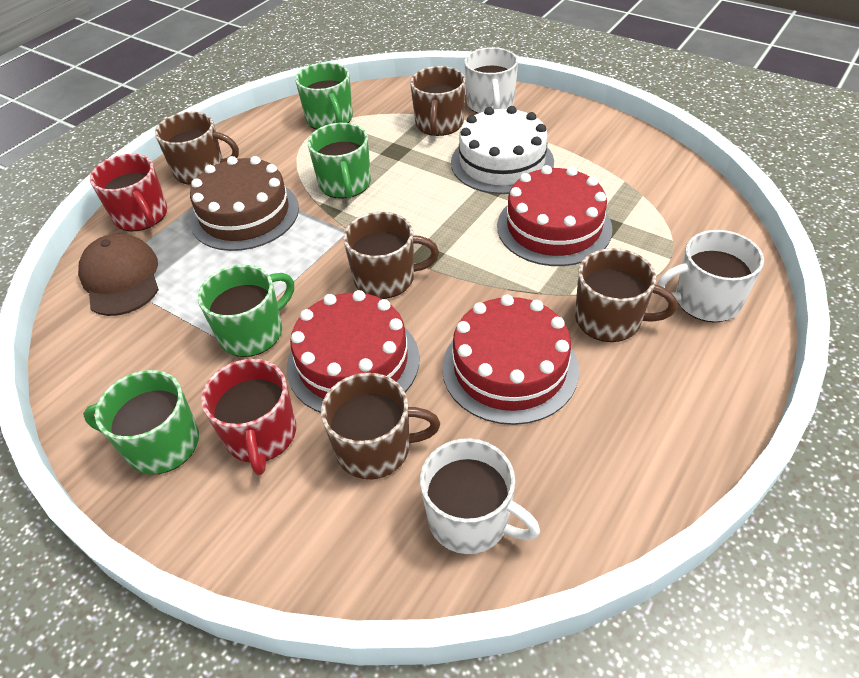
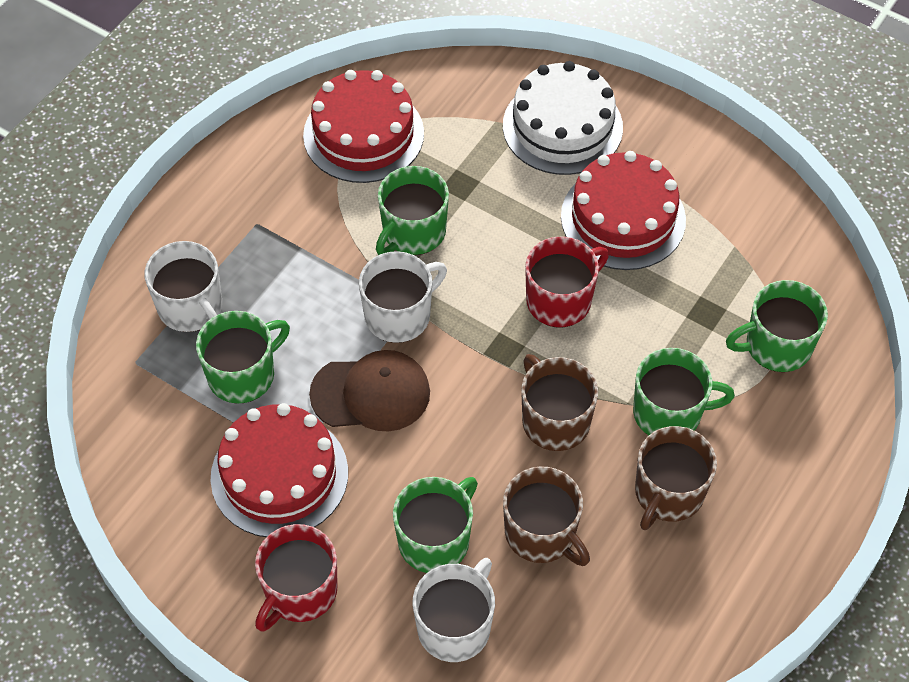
brown cake: 1 -> 0
brown mug: 5 -> 3
green mug: 4 -> 5

